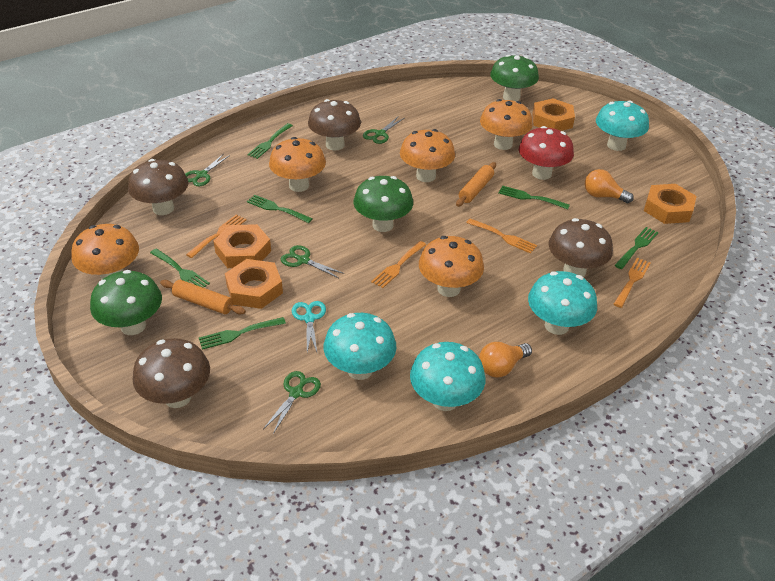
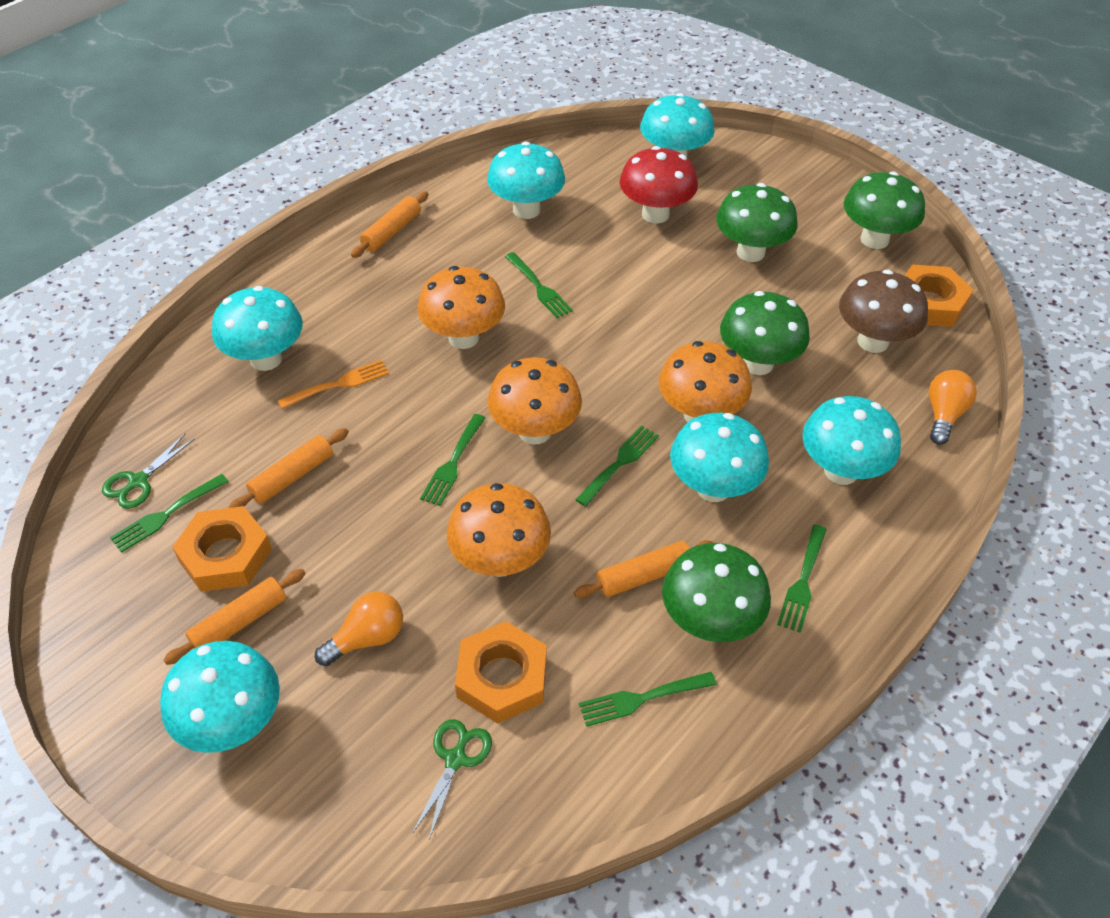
brown mushroom: 4 -> 1
green mushroom: 3 -> 4
green scissors: 4 -> 2
orange fork: 4 -> 1
orange mushroom: 5 -> 4
orange nut: 4 -> 3
orange rolling pin: 2 -> 4
turquoise mushroom: 4 -> 6
turquoise scissors: 1 -> 0

